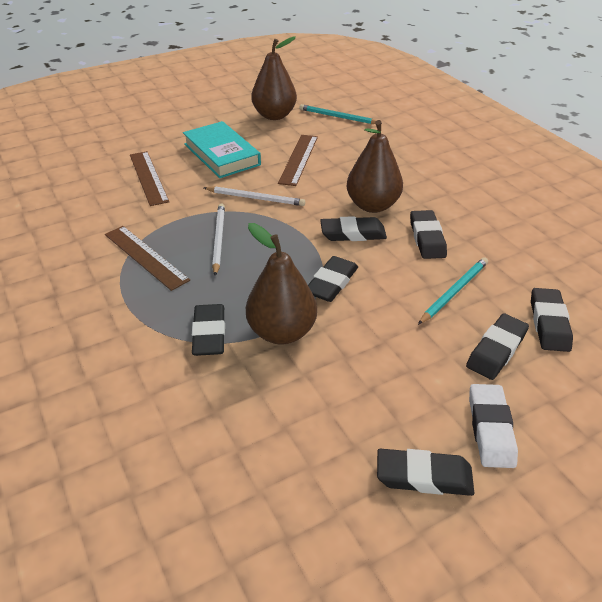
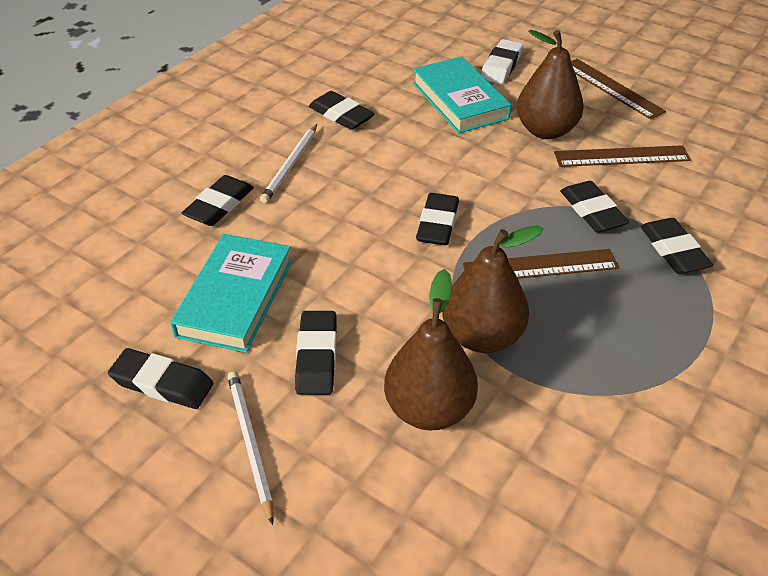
turquoise book: 1 -> 2
turquoise pencil: 2 -> 0

